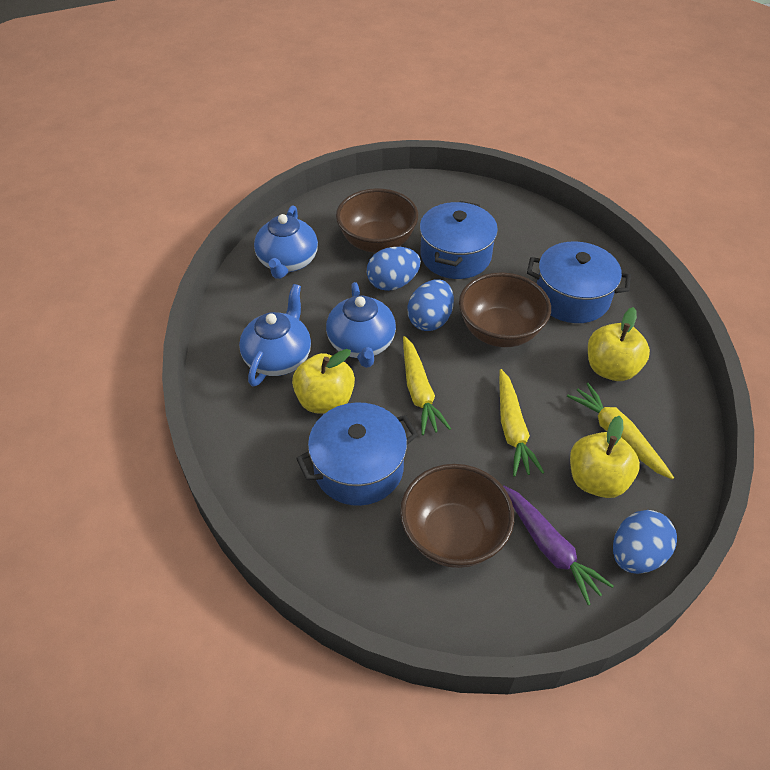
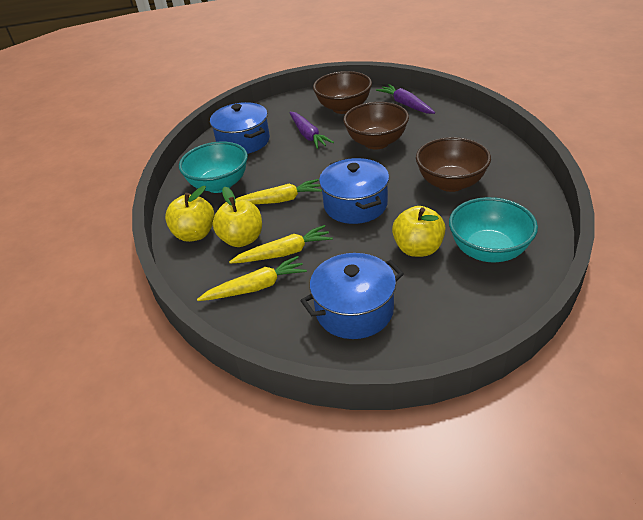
blue egg: 3 -> 0
blue teapot: 3 -> 0
purple carrot: 1 -> 2
turquoise bowl: 0 -> 2

